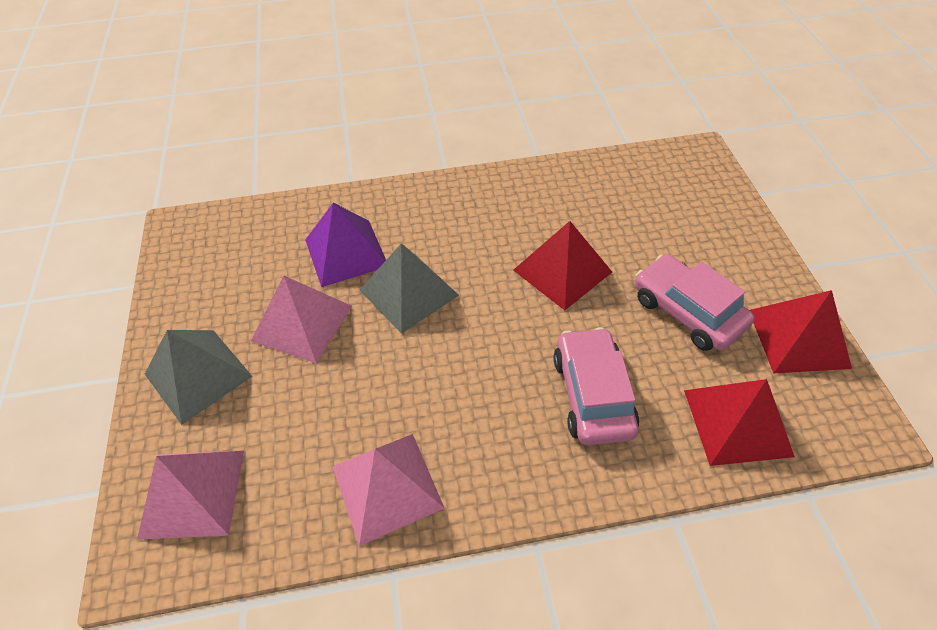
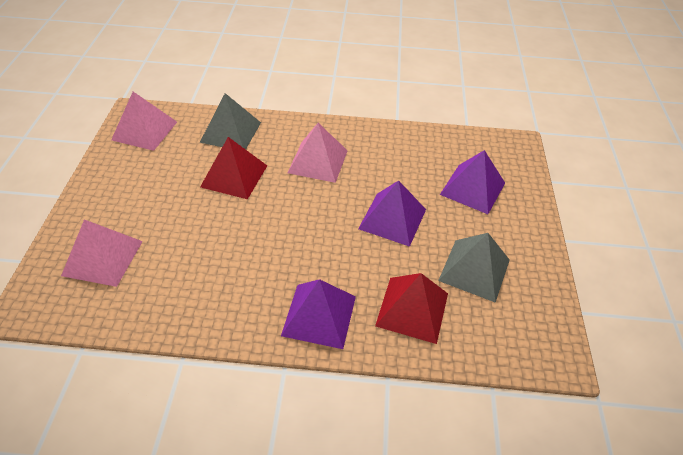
pink car: 2 -> 0
purple pyramid: 1 -> 3
red pyramid: 3 -> 2

